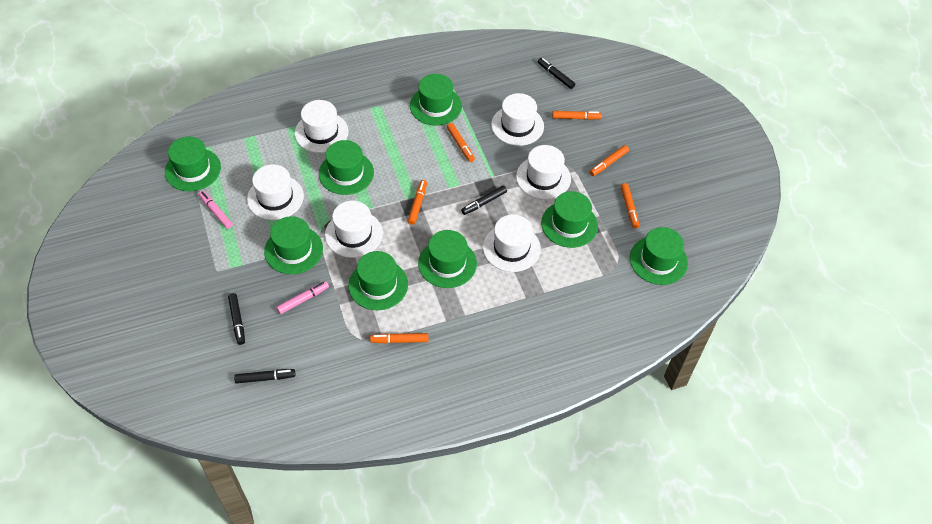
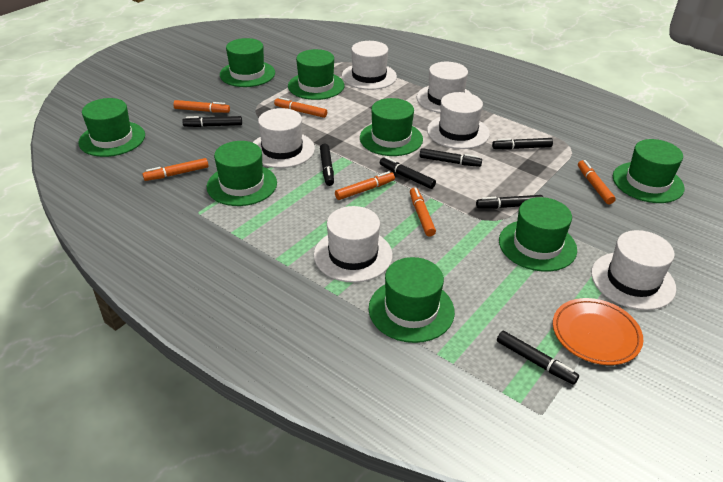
black marker: 4 -> 7
orange plate: 0 -> 1
pink marker: 2 -> 0

